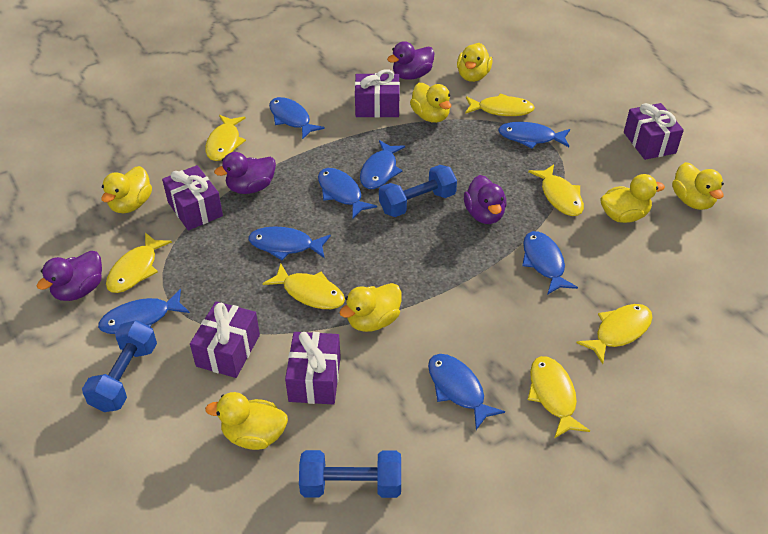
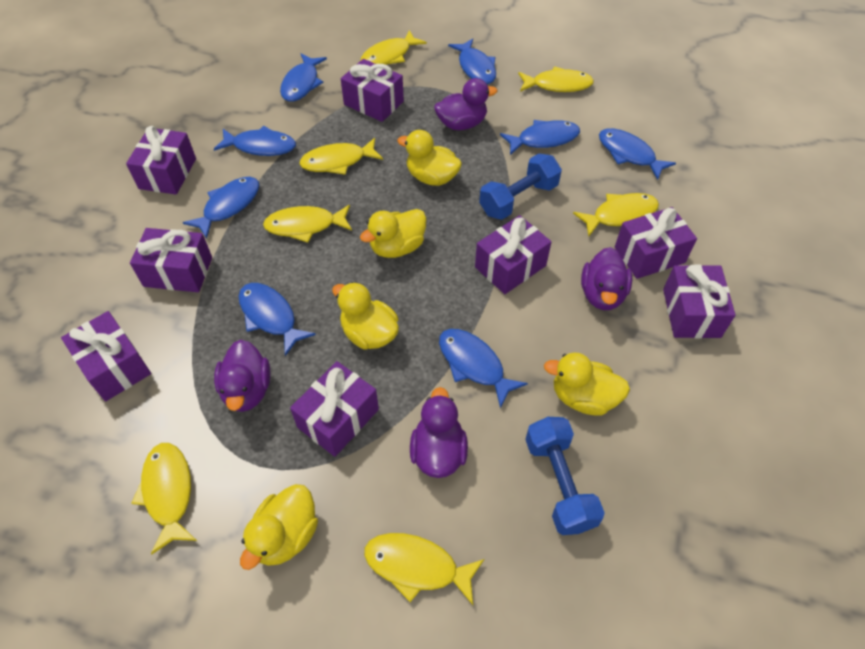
blue dumbbell: 3 -> 2
purple gift: 5 -> 8
yellow duck: 7 -> 5

